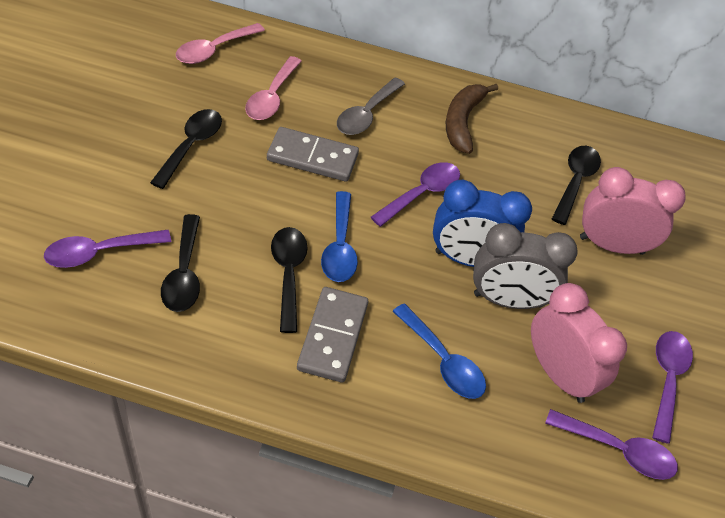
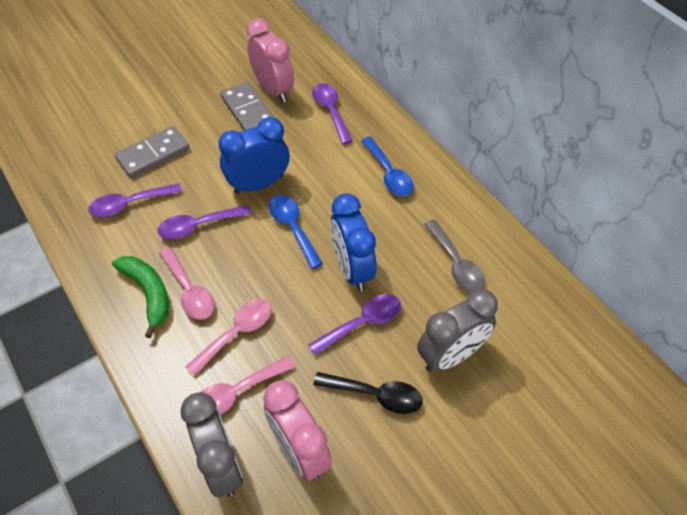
black spoon: 4 -> 1
blue clock: 1 -> 2
brown banana: 1 -> 0
green banana: 0 -> 1
grey clock: 1 -> 2
pink spoon: 2 -> 3

